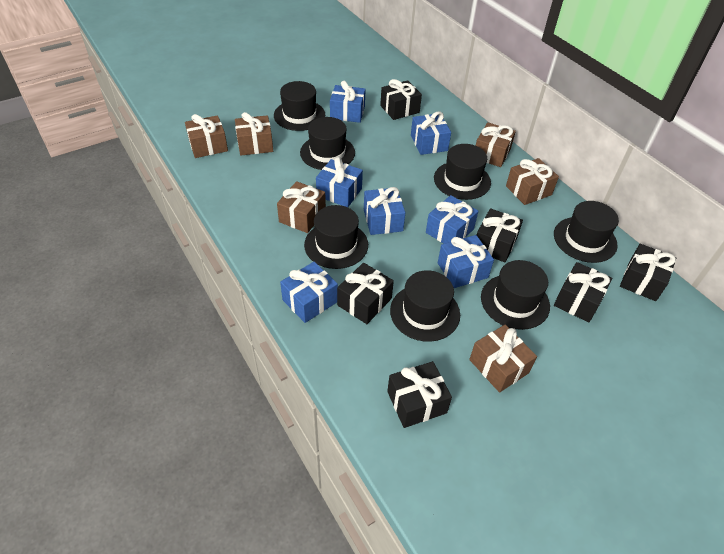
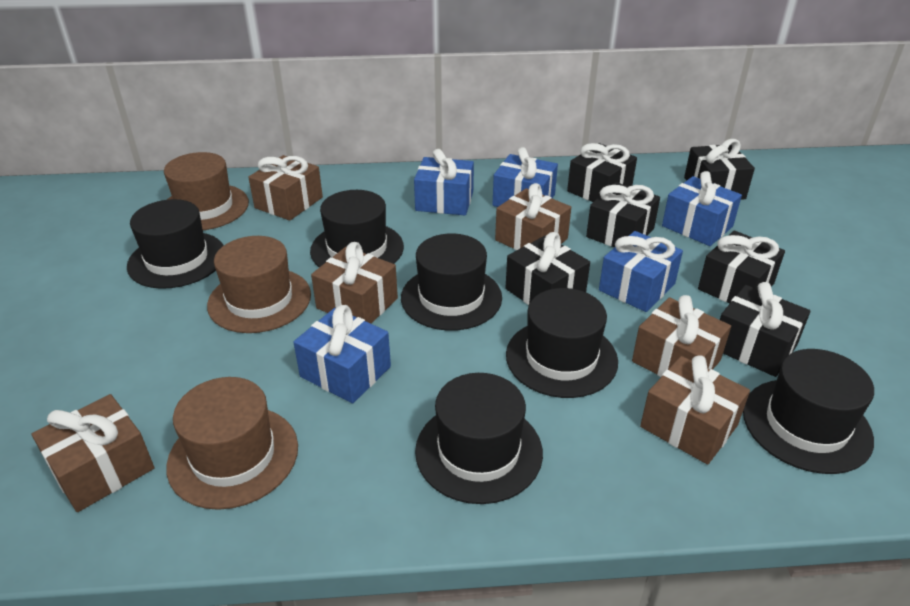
black hat: 7 -> 6
blue gift: 7 -> 5
brown hat: 0 -> 3

